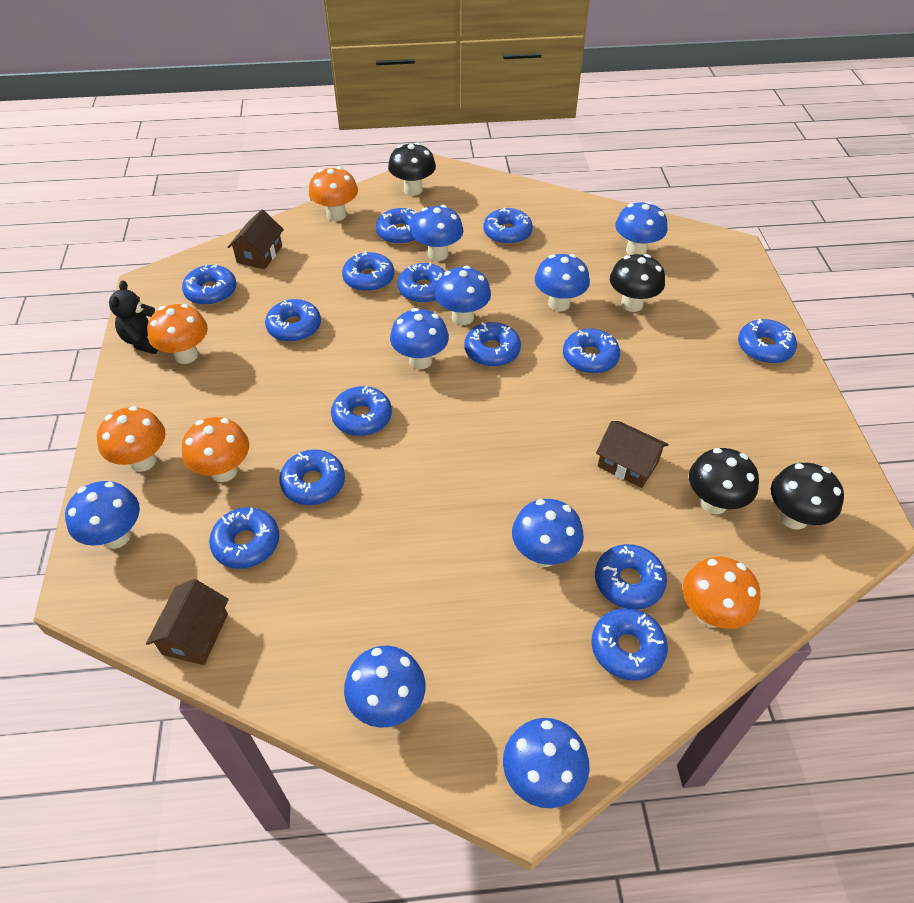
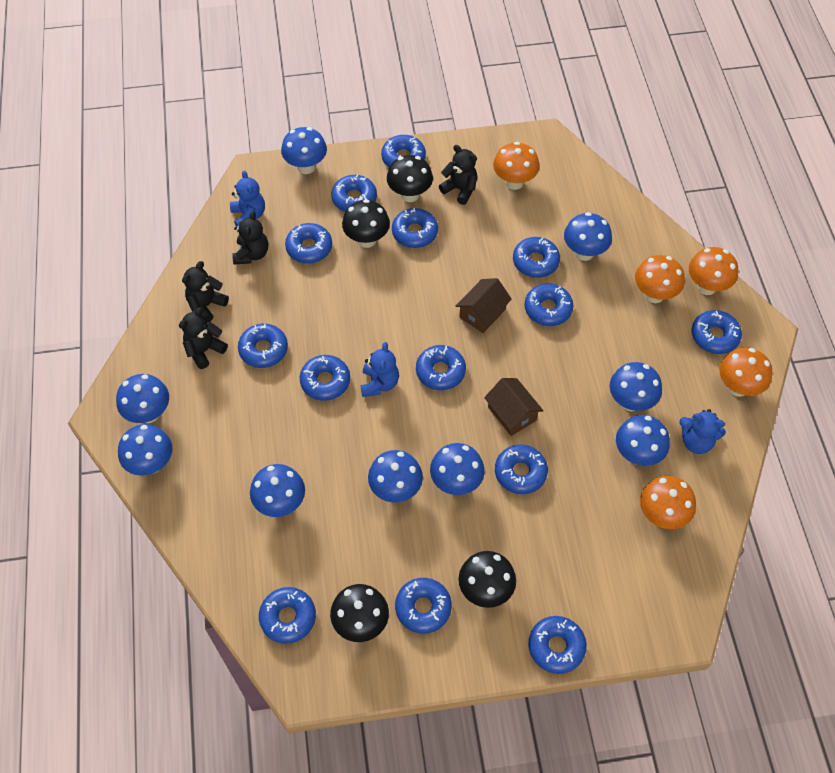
black teddy bear: 1 -> 4
blue teddy bear: 0 -> 3
brown house: 3 -> 2

